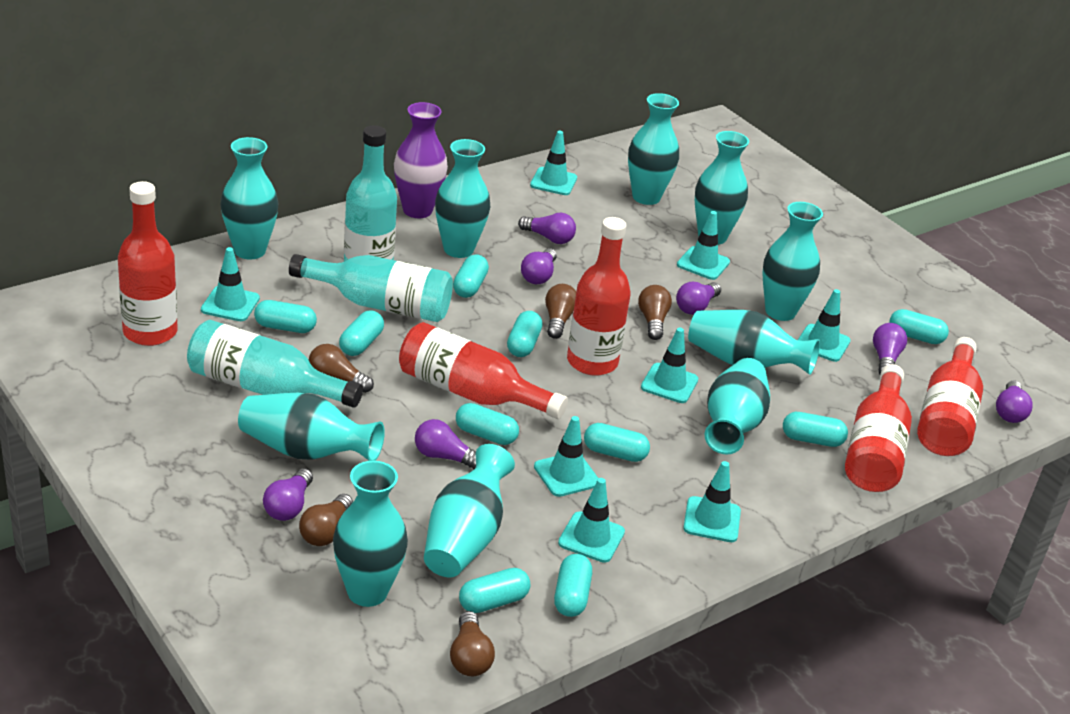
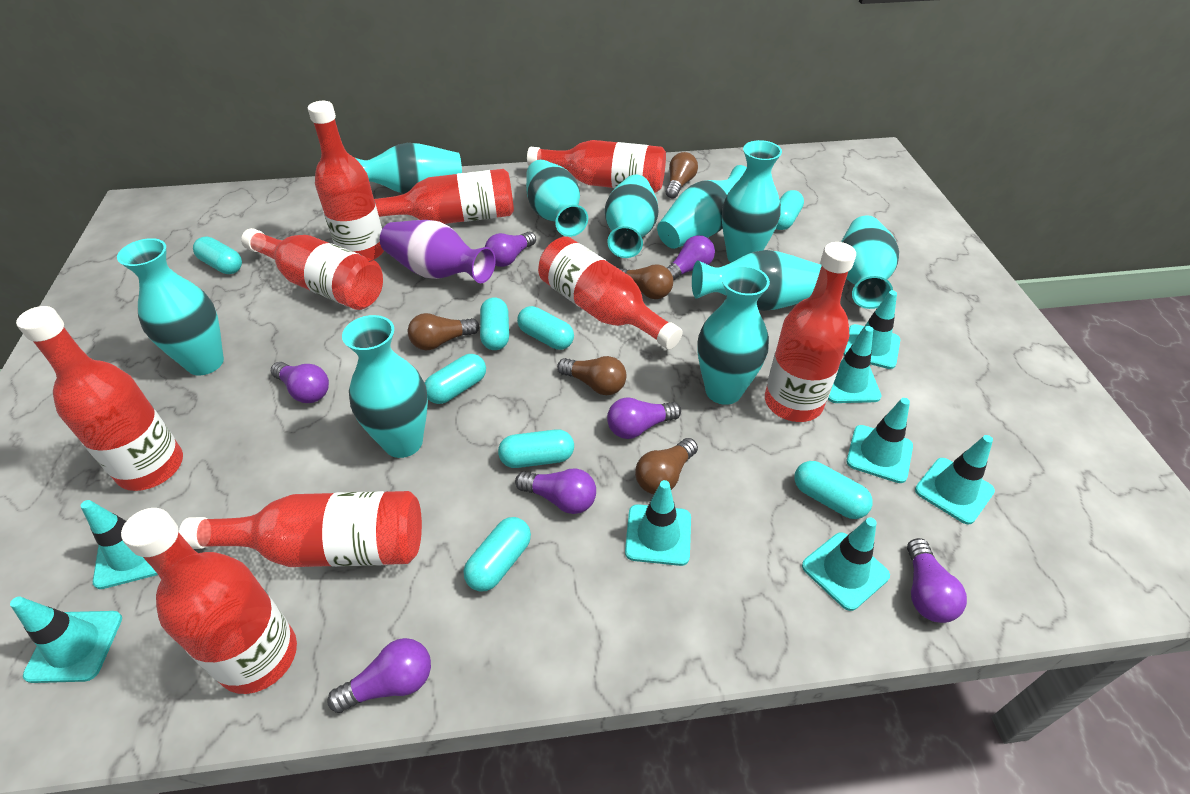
red bottle: 5 -> 9
turquoise bottle: 3 -> 0
turquoise capsule: 10 -> 8

